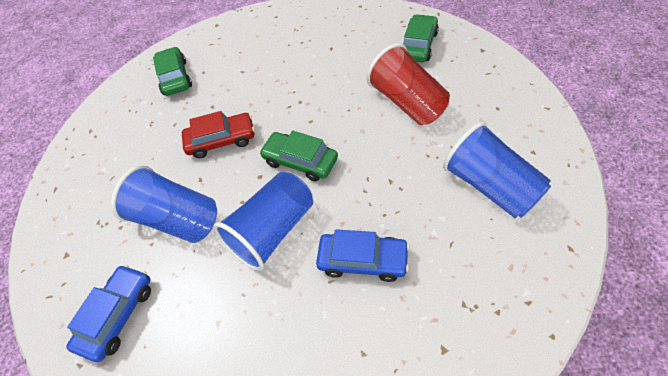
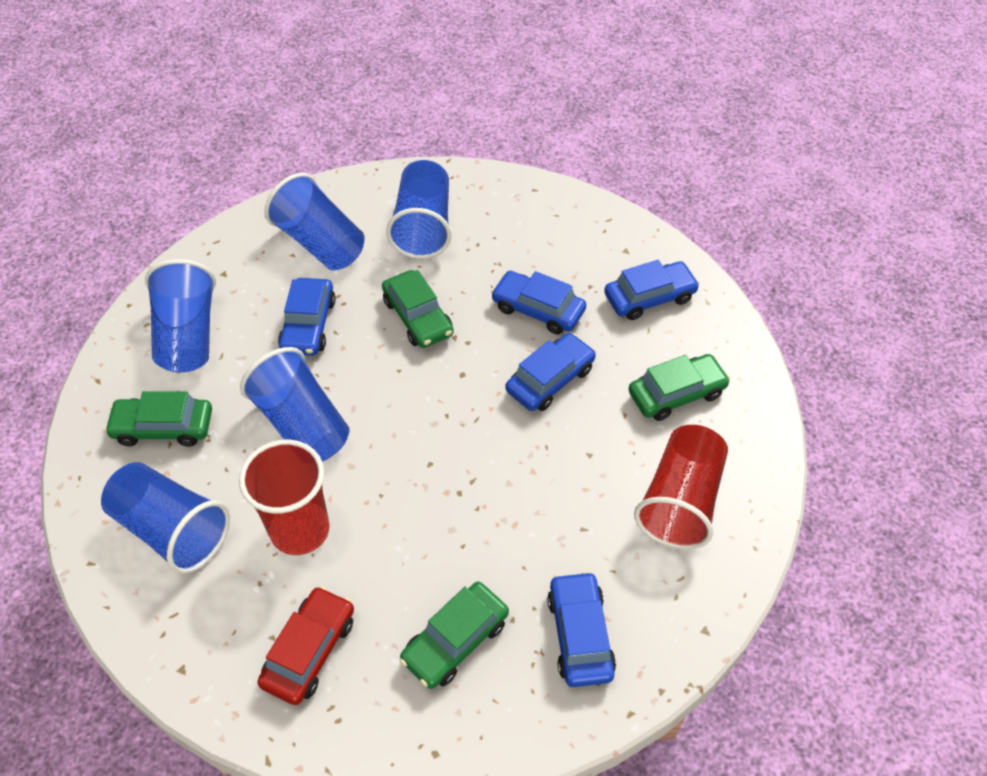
blue car: 2 -> 5
blue cup: 3 -> 5
green car: 3 -> 4
red cup: 1 -> 2

